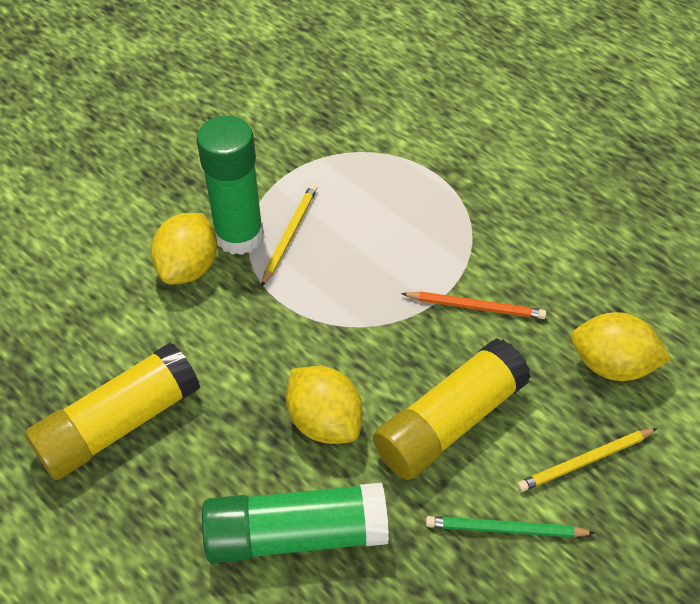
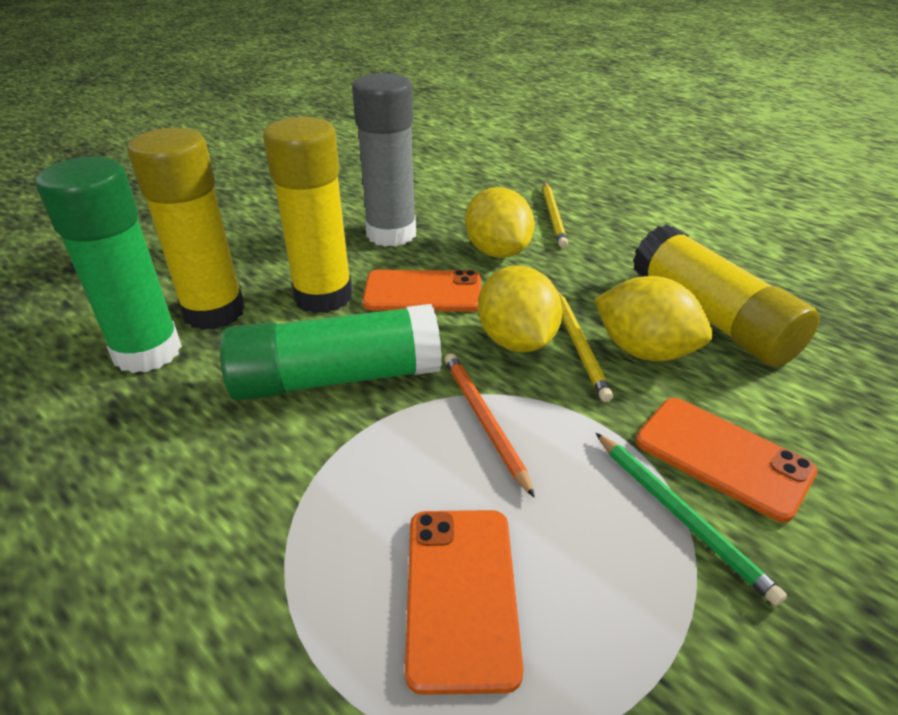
grey glue stick: 0 -> 1
orange phone: 0 -> 3
yellow glue stick: 2 -> 3

